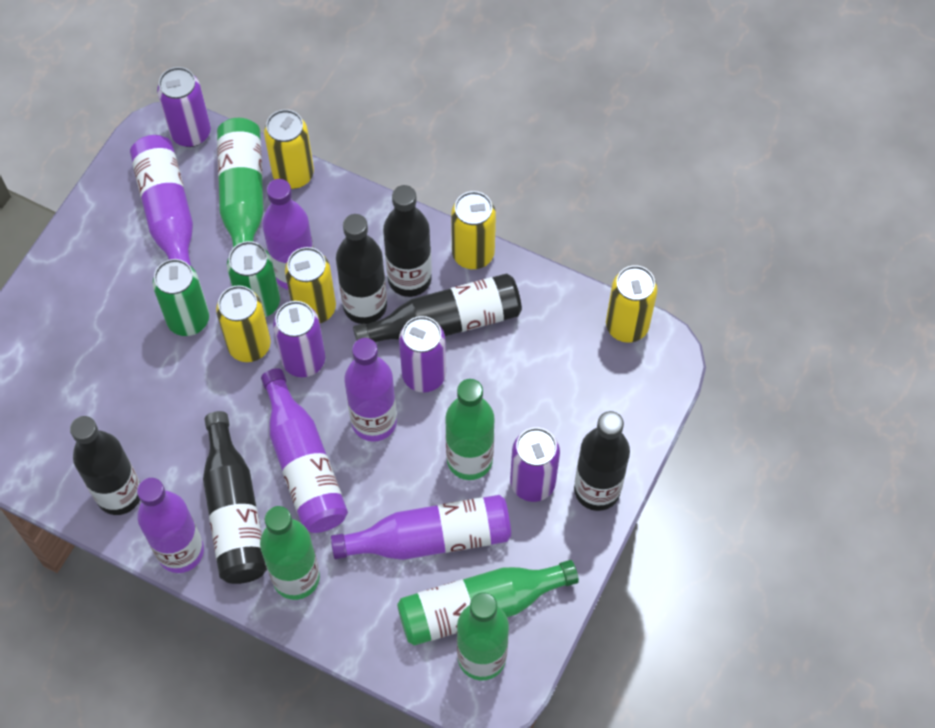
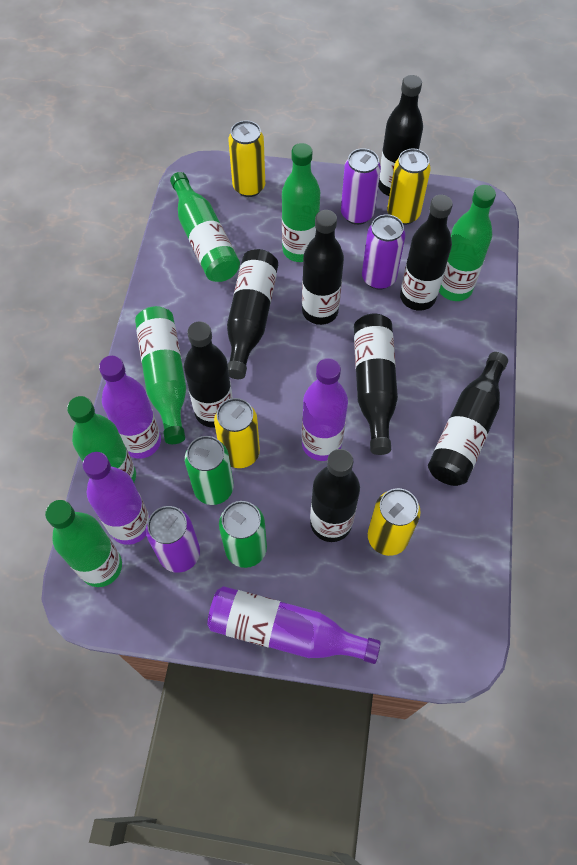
black bottle: 6 -> 8
green bottle: 5 -> 6
purple bottle: 6 -> 4
purple can: 4 -> 3
yellow can: 5 -> 4

